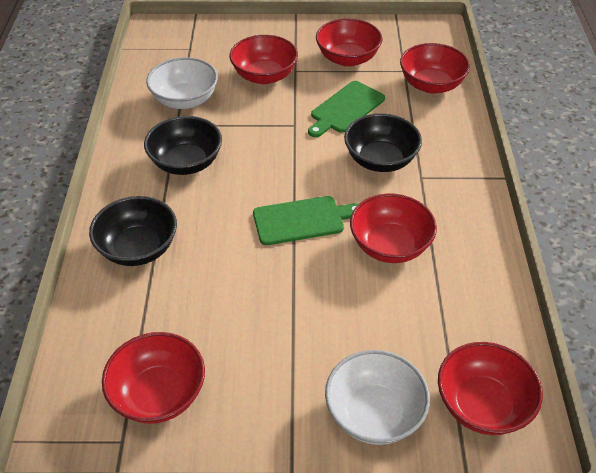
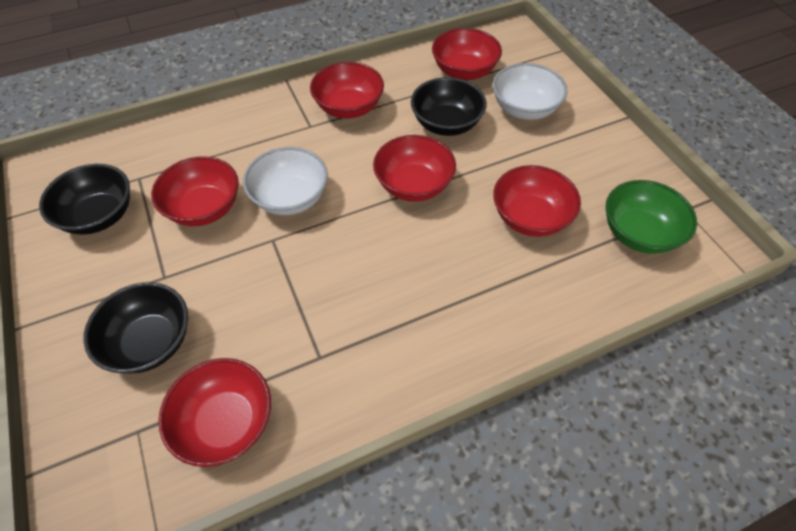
green bowl: 0 -> 1
green cutting board: 2 -> 0

